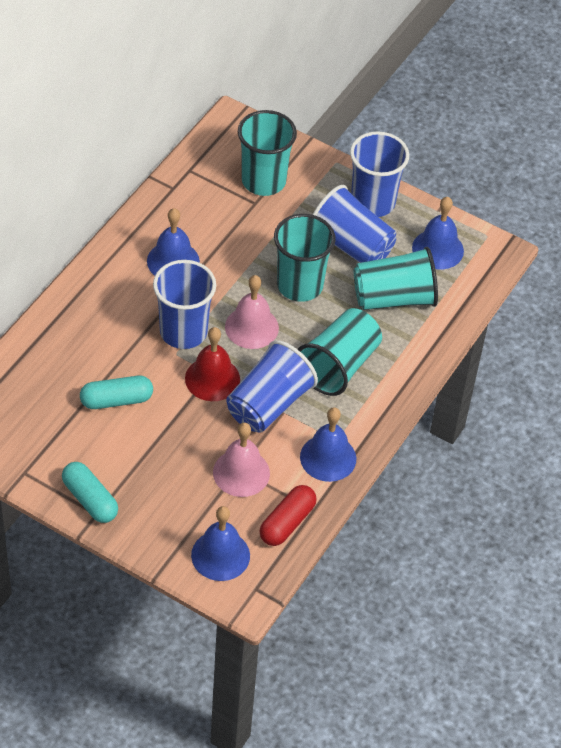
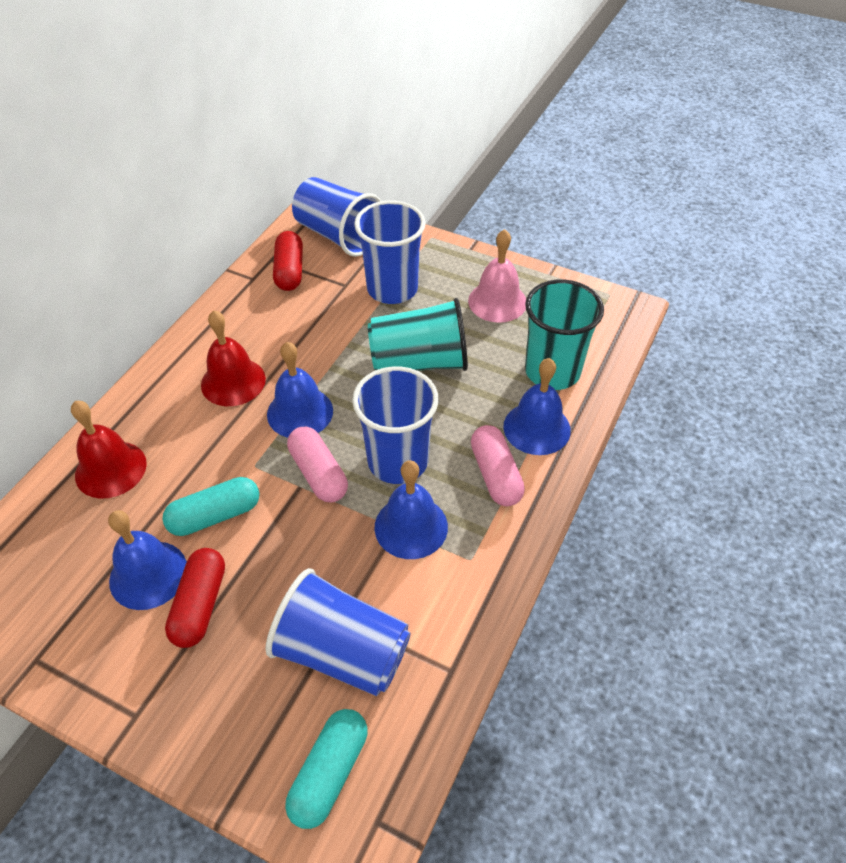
pink bell: 2 -> 1
pink capsule: 0 -> 2
red bell: 1 -> 2
red capsule: 1 -> 2
turquoise cup: 4 -> 2

